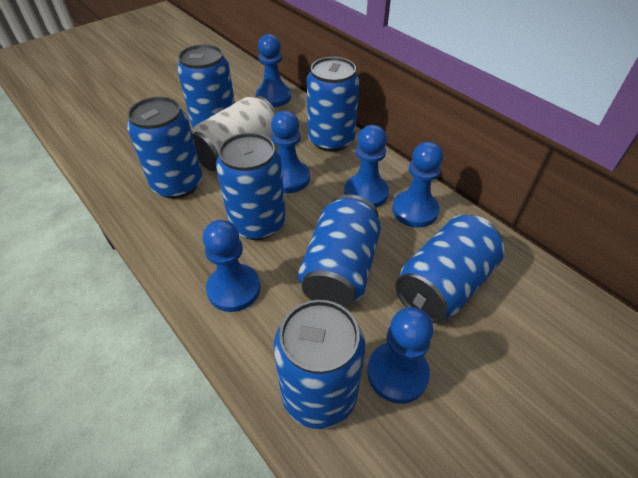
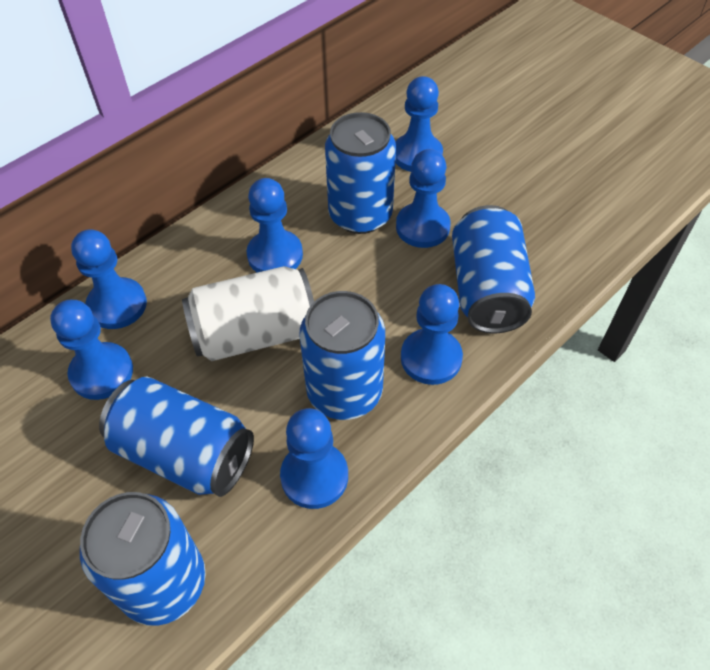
blue can: 7 -> 5
blue pawn: 6 -> 7

